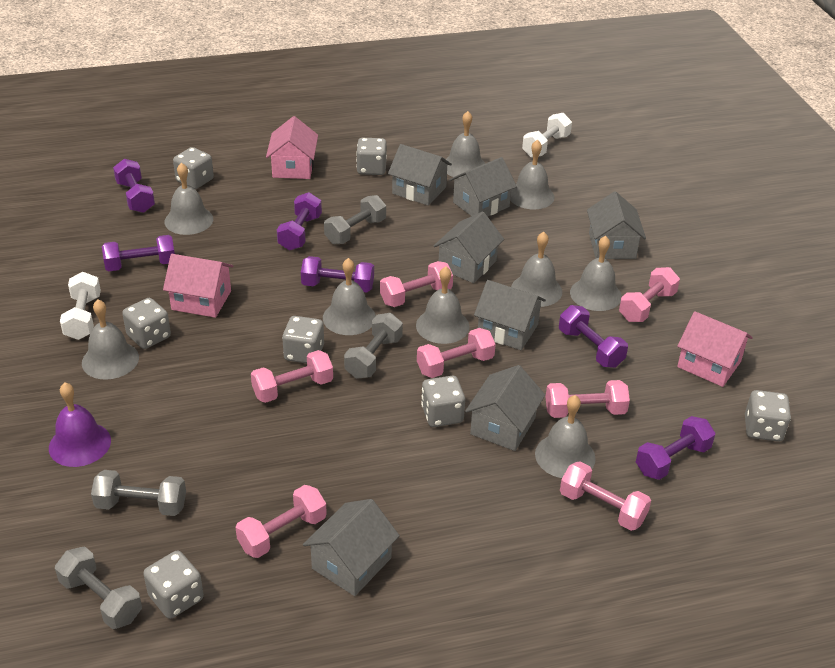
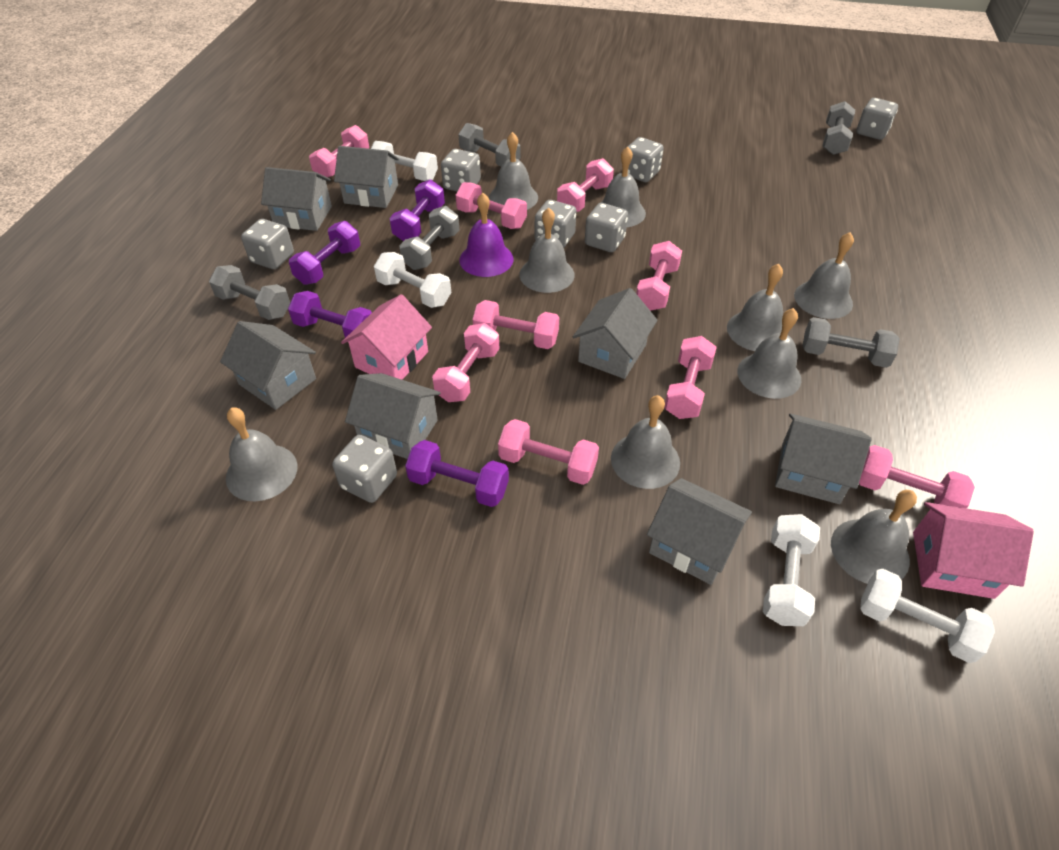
grey dumbbell: 4 -> 5
pink dumbbell: 7 -> 9
pink house: 3 -> 2
purple dumbbell: 6 -> 4
white dumbbell: 2 -> 4

